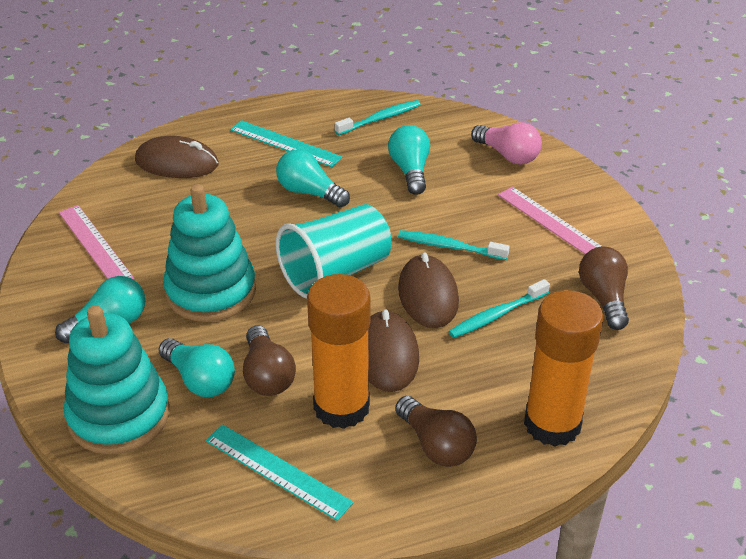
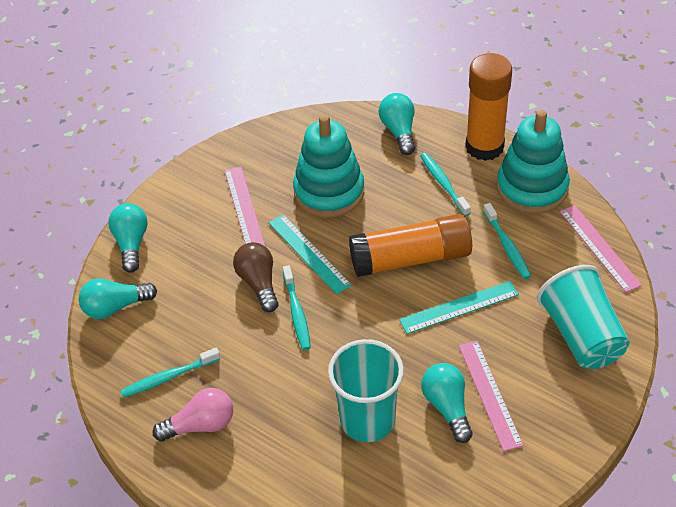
brown light bulb: 3 -> 1
brown mouse: 3 -> 0
pink ruler: 2 -> 3
turquoise cup: 1 -> 2
turquoise toothbrush: 3 -> 4

